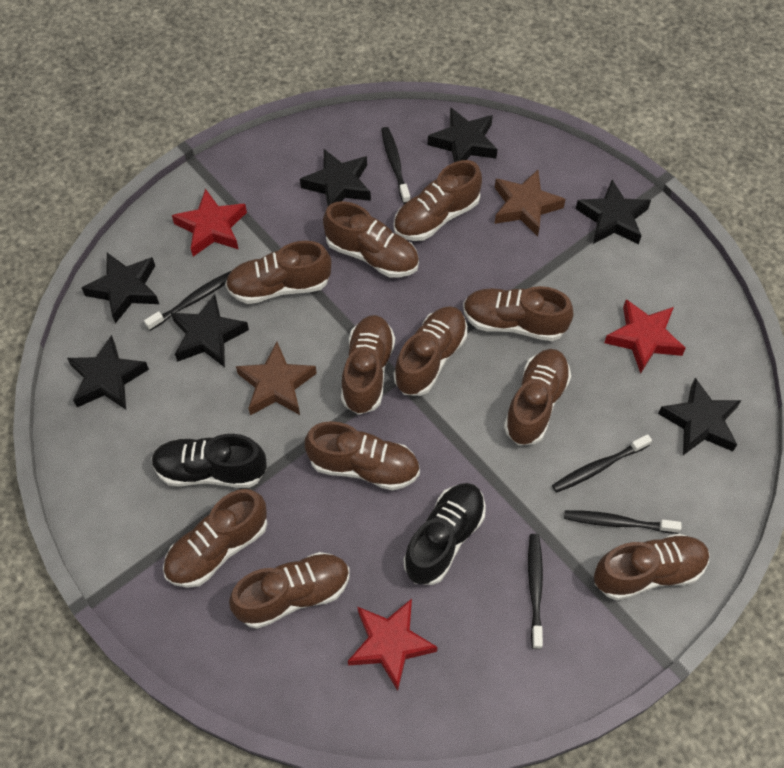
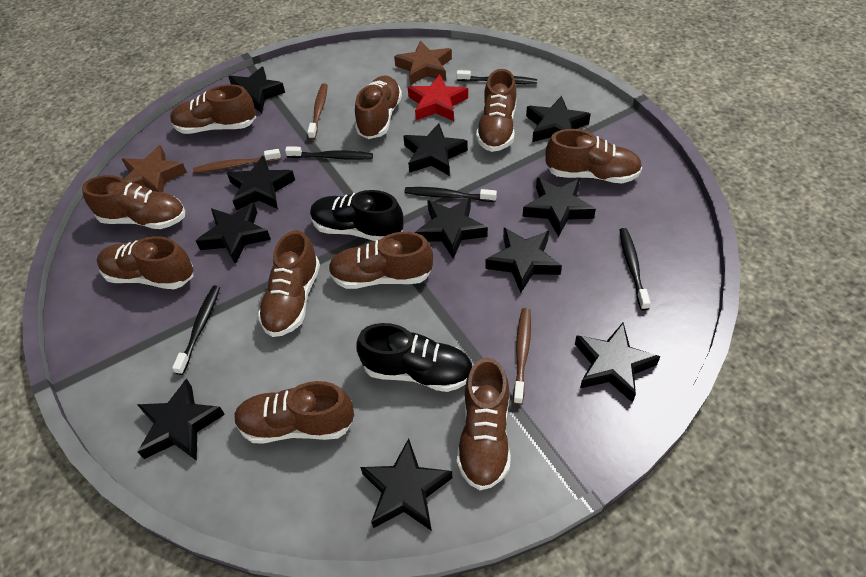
black star: 7 -> 11
brown shoe: 11 -> 10
brown toothbrush: 0 -> 3
red star: 3 -> 1

